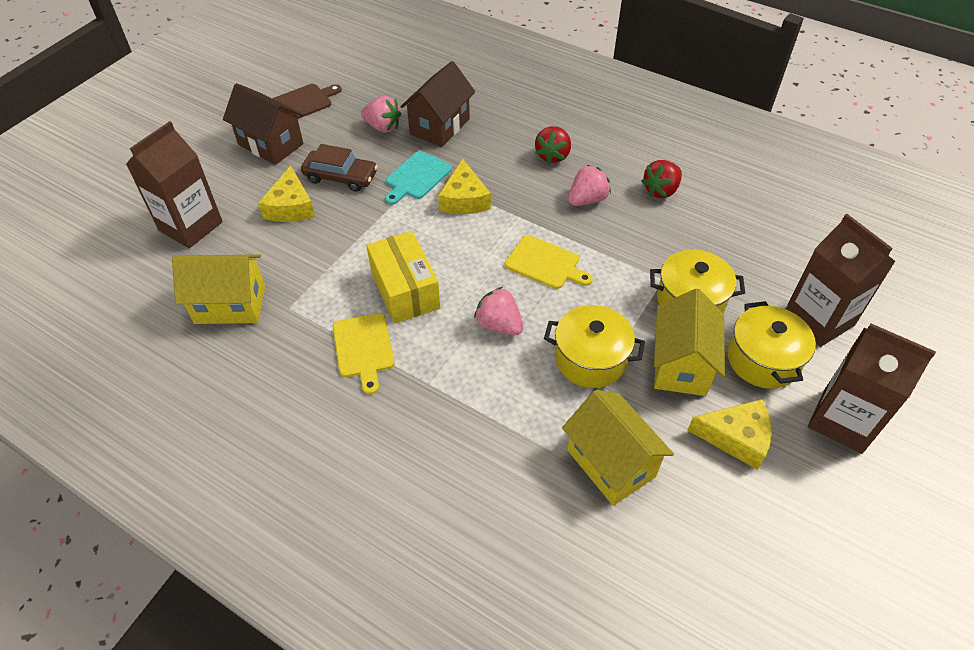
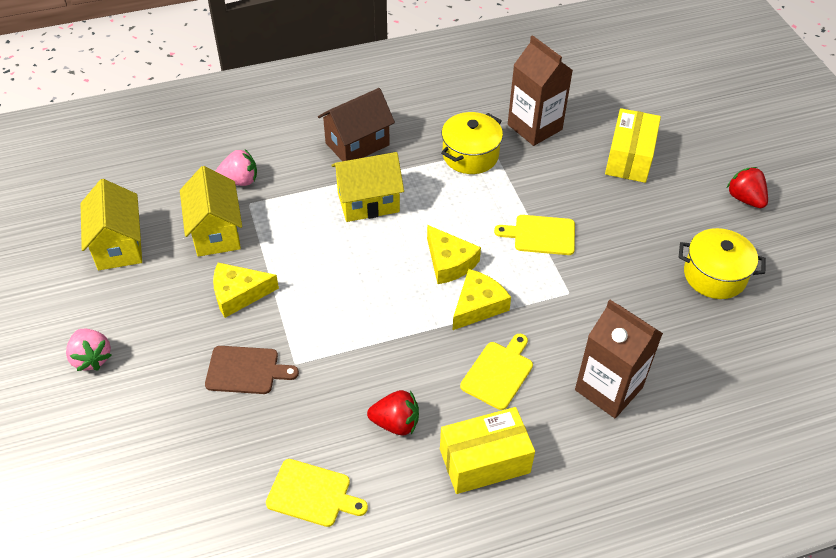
brown car: 1 -> 0
brown carton: 3 -> 2
brown house: 2 -> 1
pink strawberry: 3 -> 2
turquoise cutting board: 1 -> 0
yellow box: 1 -> 2
yellow cutting board: 2 -> 3
yellow pot: 3 -> 2

